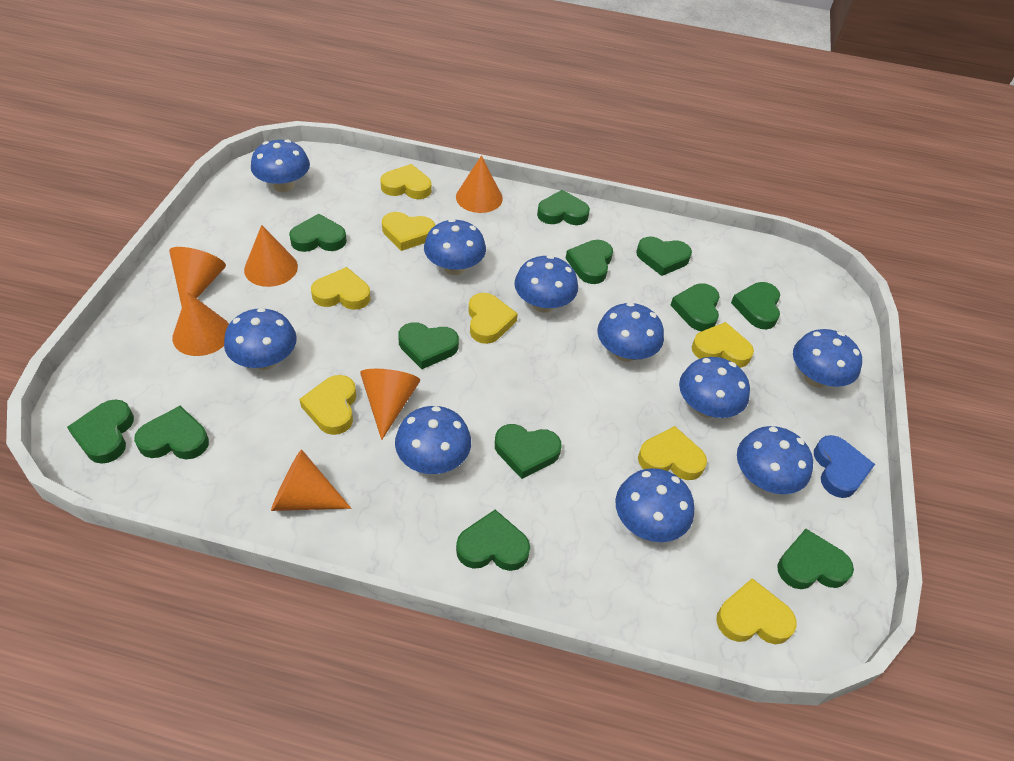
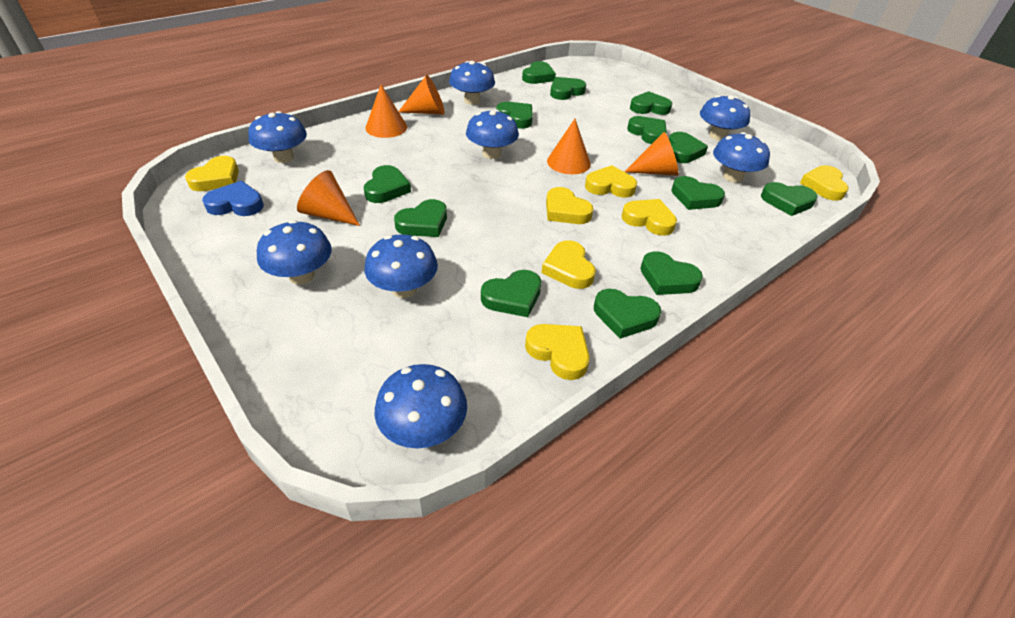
blue mushroom: 10 -> 8
green heart: 12 -> 13
orange cone: 6 -> 5
yellow heart: 8 -> 7

